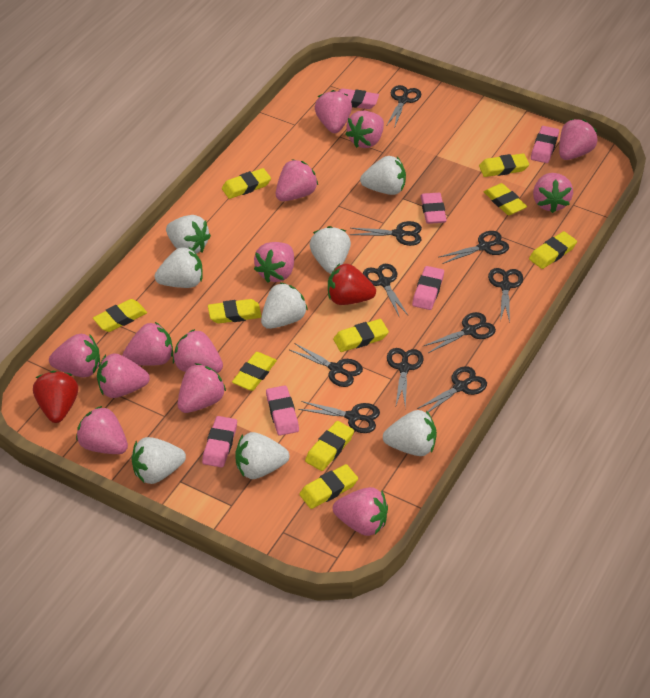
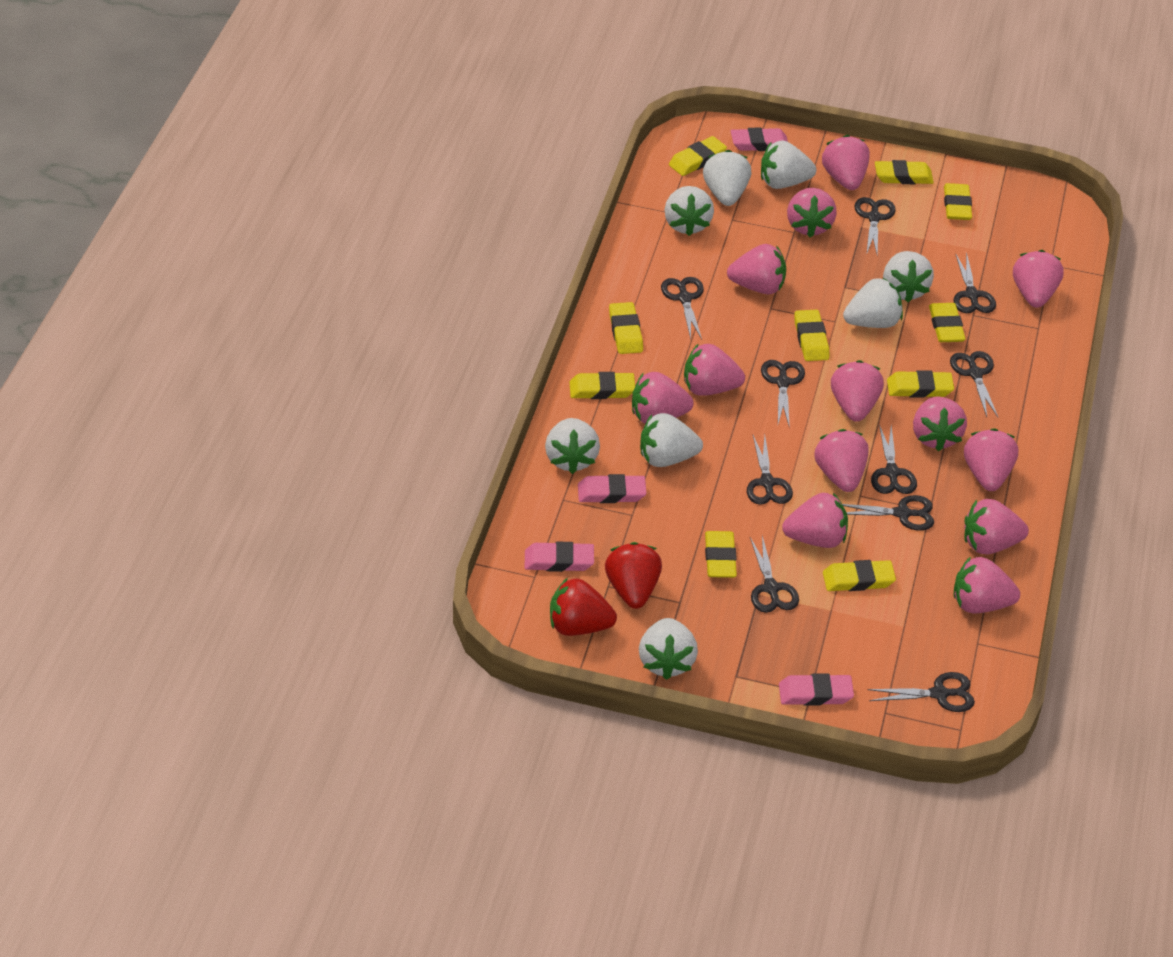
pink eraser: 6 -> 4

